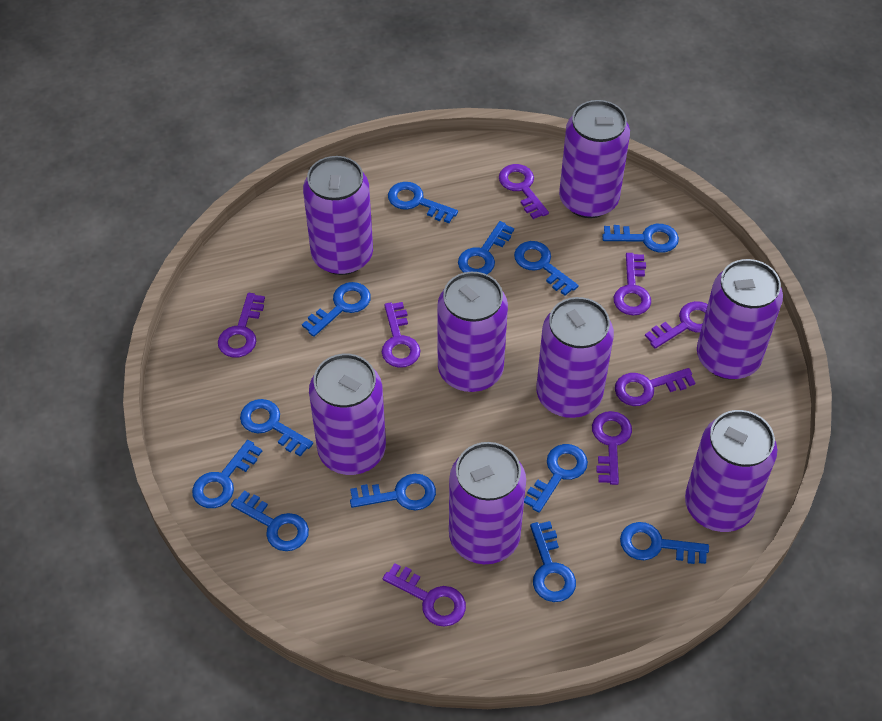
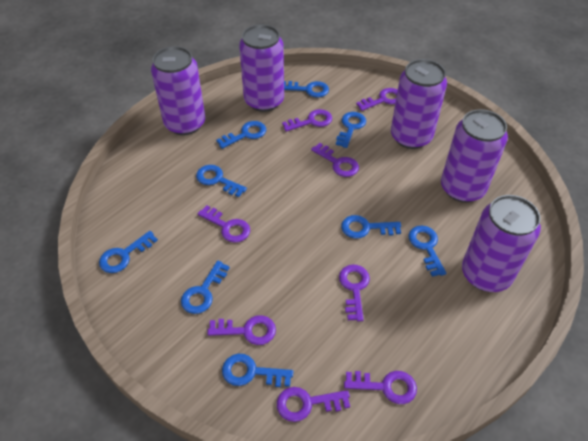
blue key: 12 -> 9
purple can: 8 -> 5

